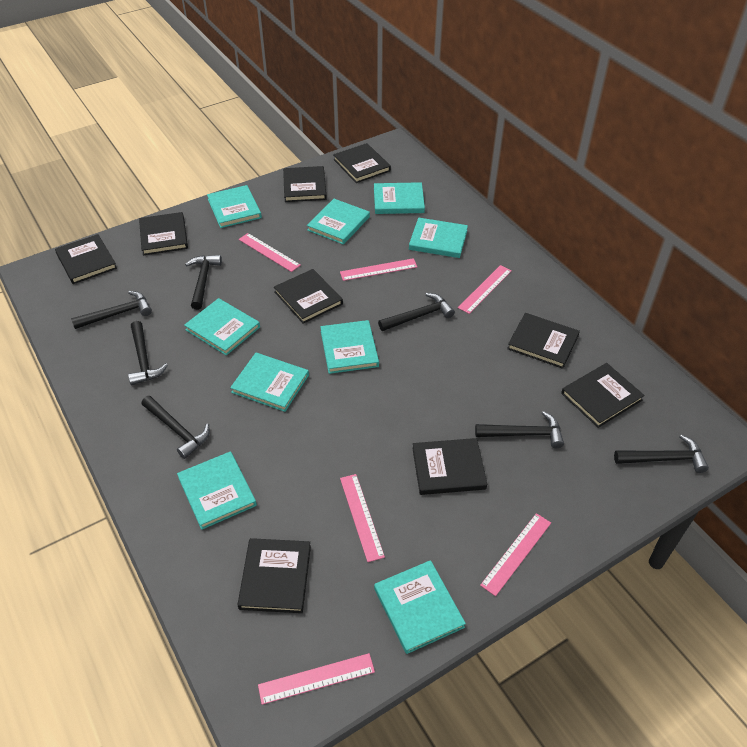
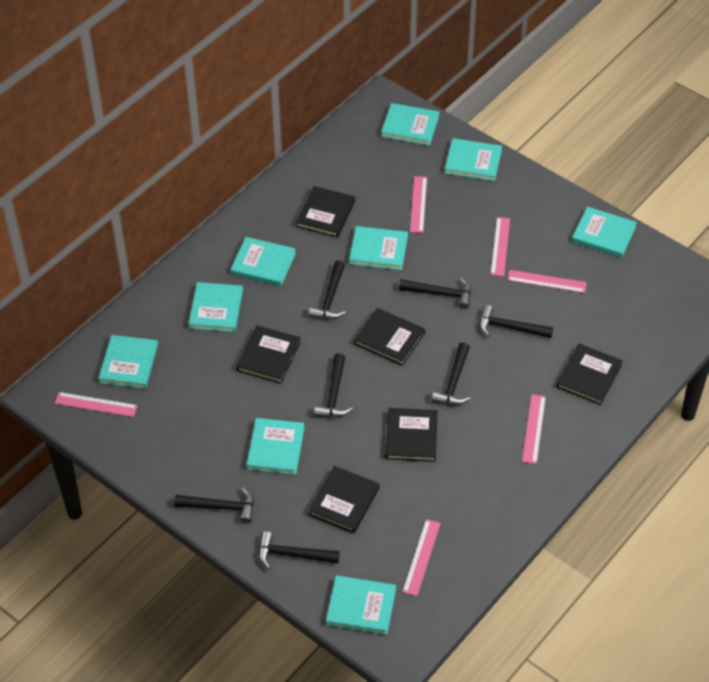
black book: 9 -> 6

